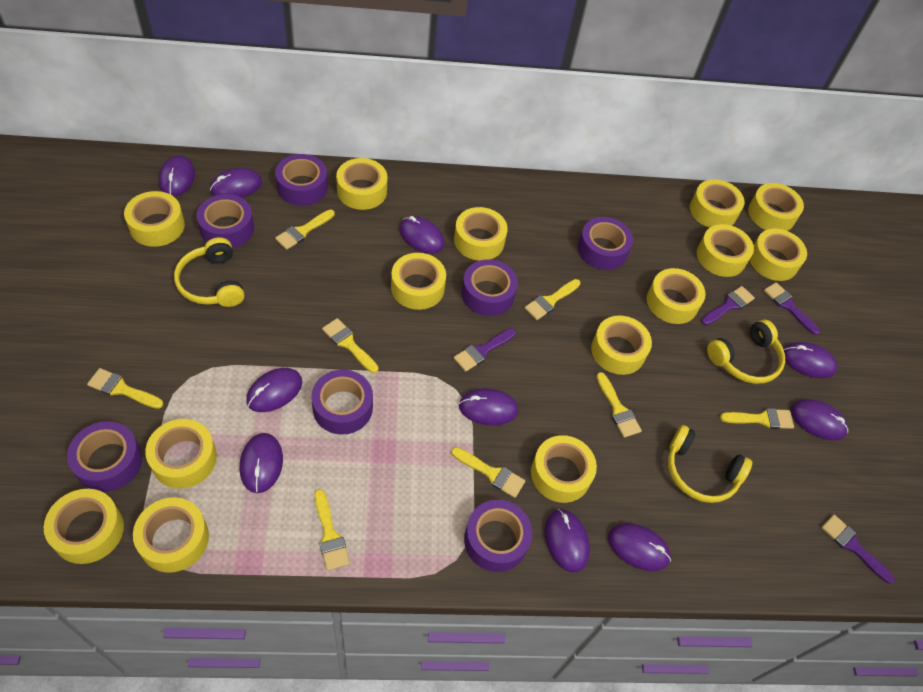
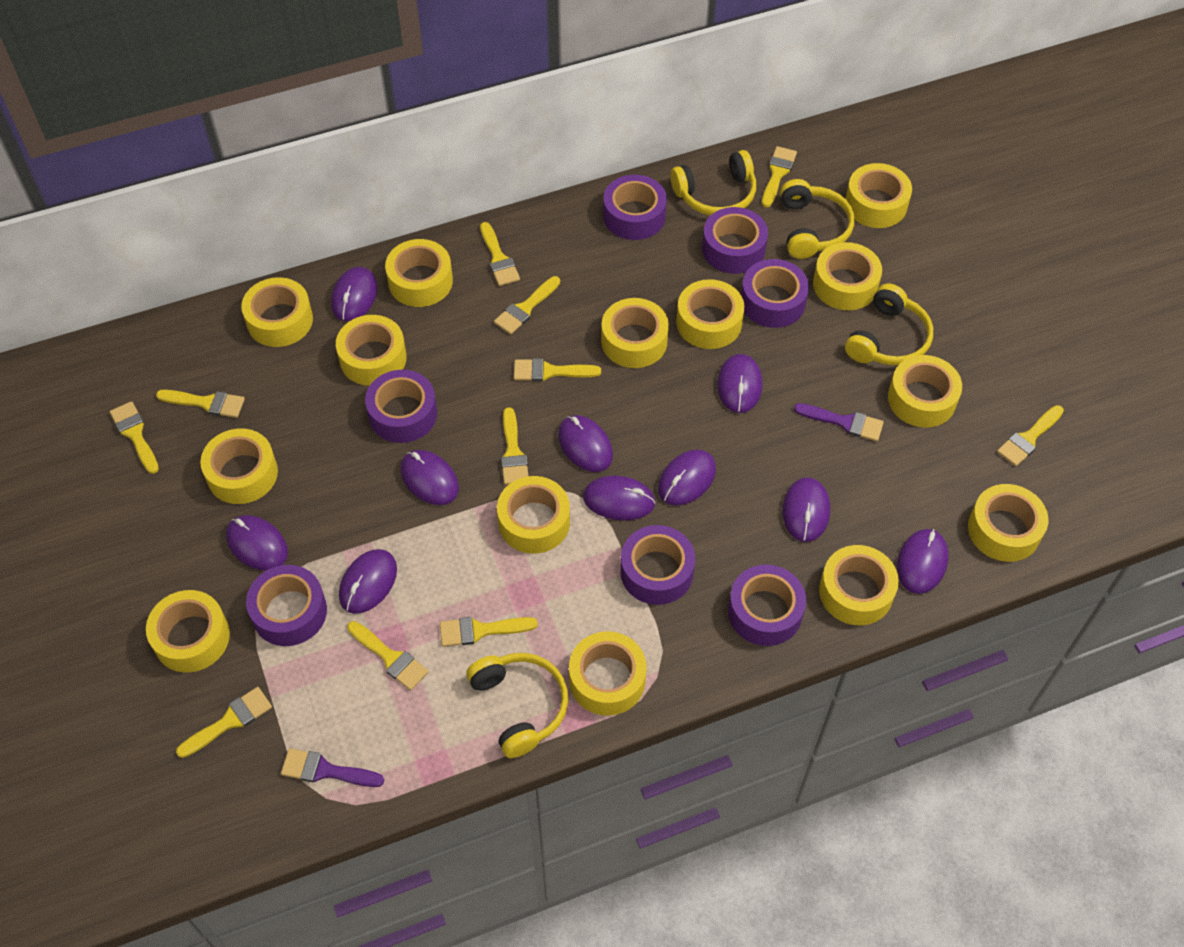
purple brush: 4 -> 2
yellow brush: 8 -> 11
yellow headphones: 3 -> 4

